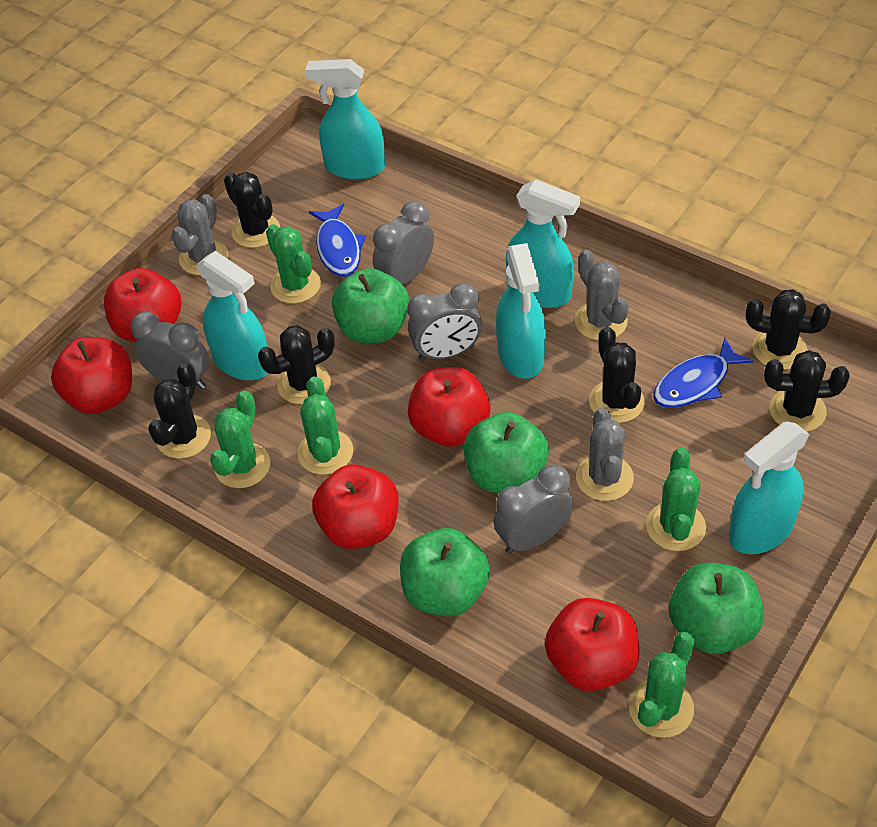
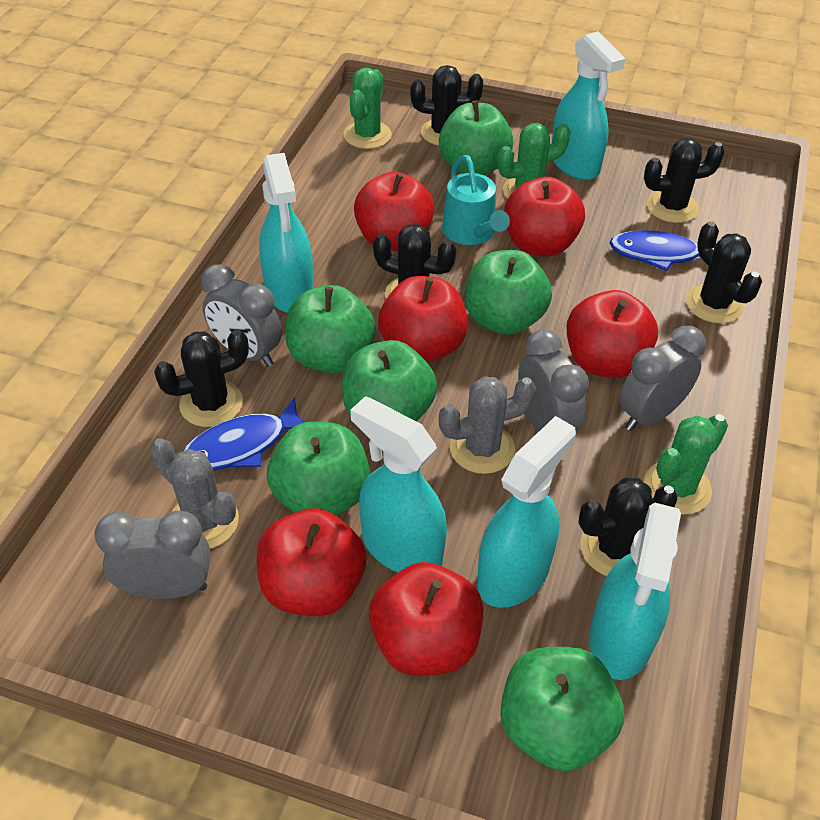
green apple: 4 -> 6
green cactus: 5 -> 3
grey cactus: 3 -> 2
red apple: 5 -> 6
turquoise watering can: 0 -> 1

